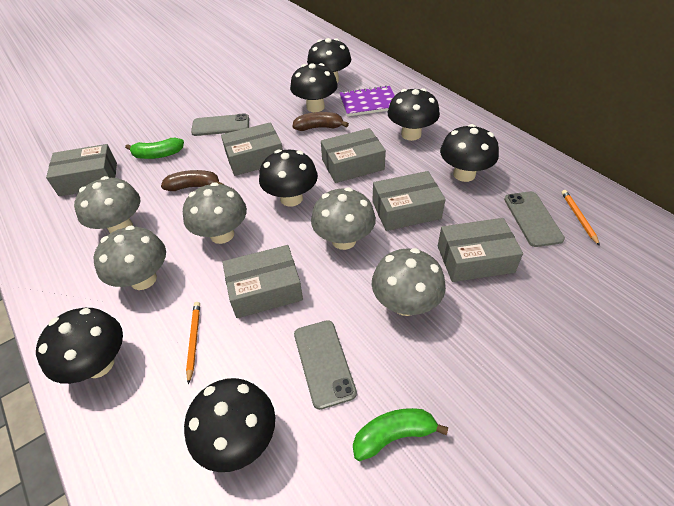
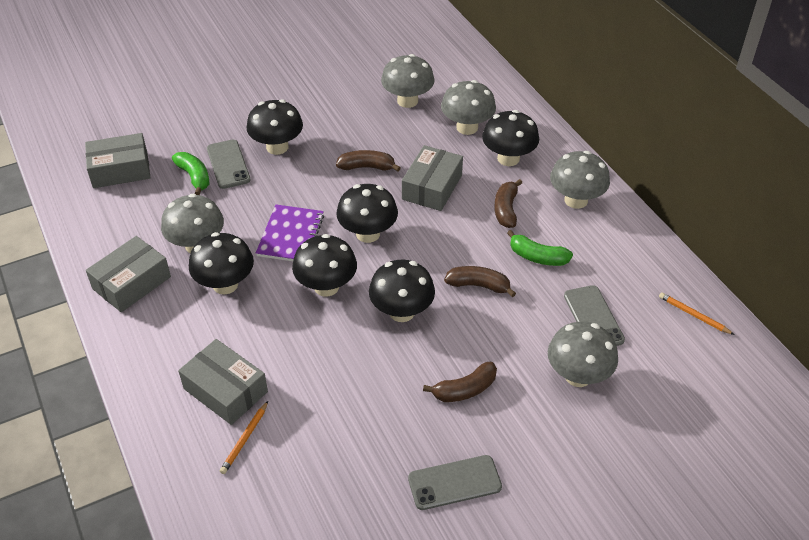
black mushroom: 7 -> 6
brown banana: 2 -> 4
grey box: 6 -> 4

